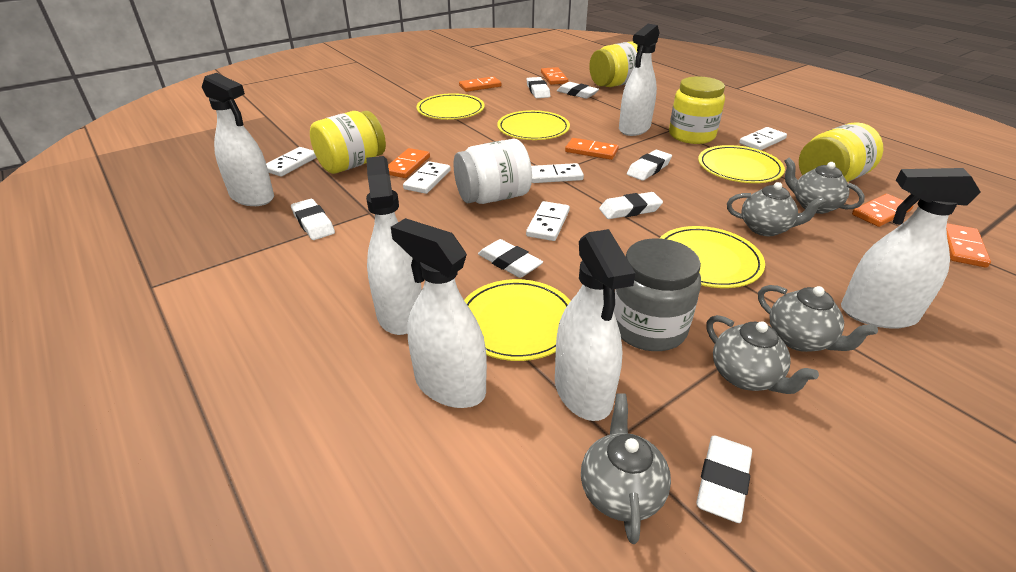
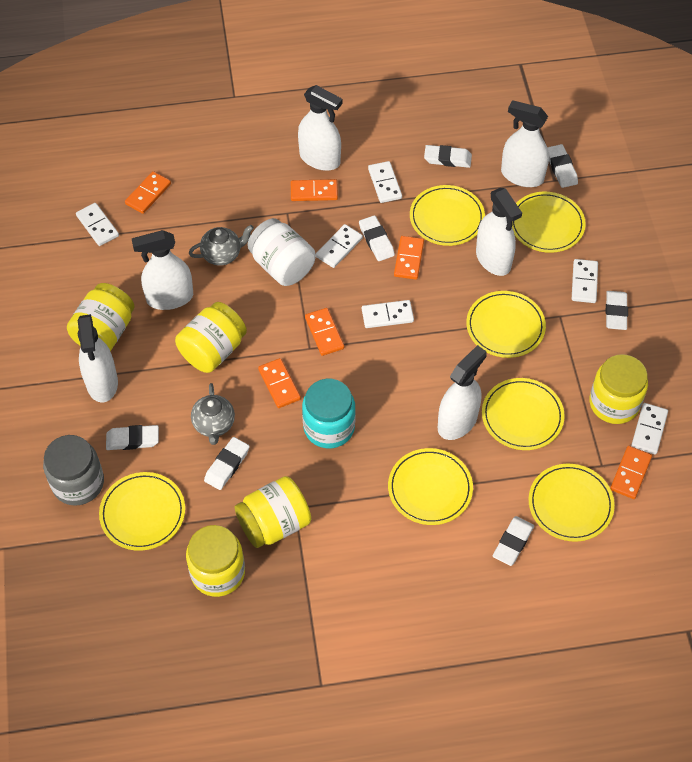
grey teapot: 5 -> 2
turquoise jar: 0 -> 1
white domino: 5 -> 6
yellow jar: 4 -> 5
yellow plate: 5 -> 7

